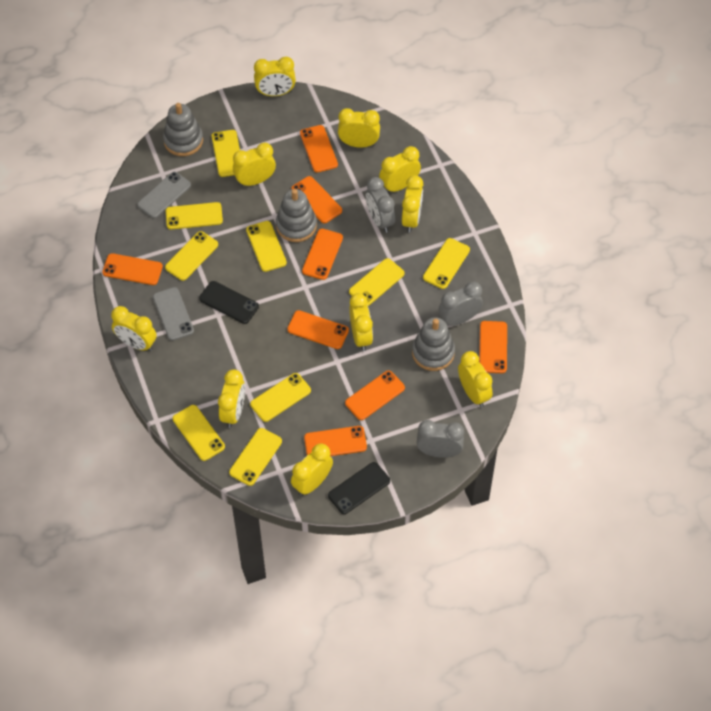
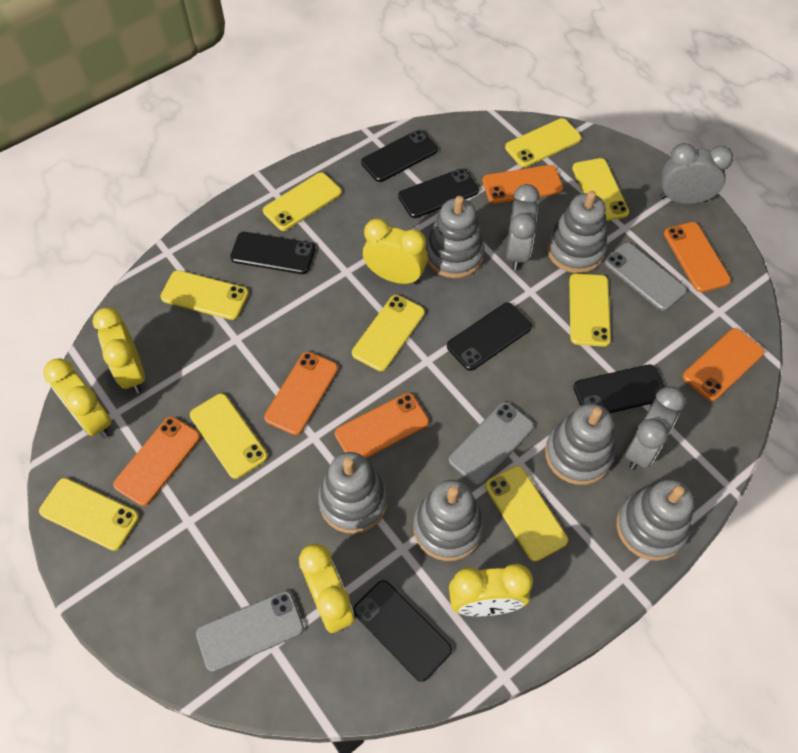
black phone: 2 -> 6
grey phone: 2 -> 3
grey stacking toy: 3 -> 6
orange phone: 8 -> 6
yellow clock: 10 -> 5

